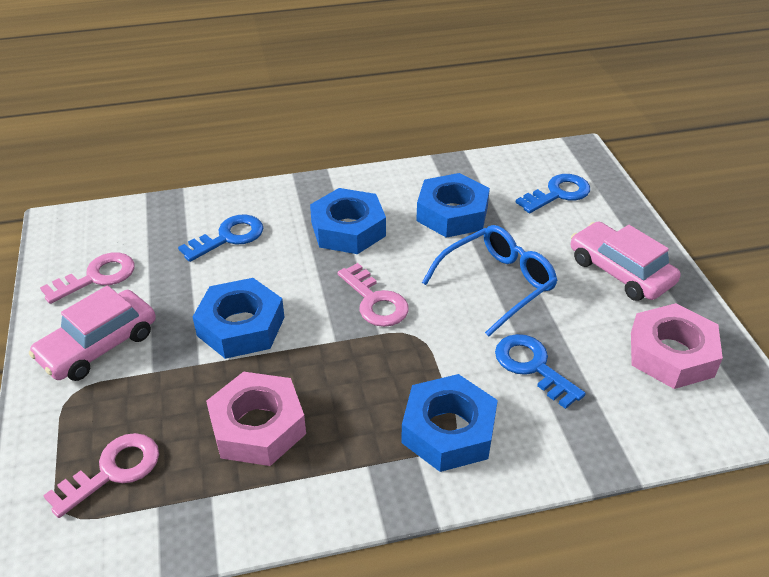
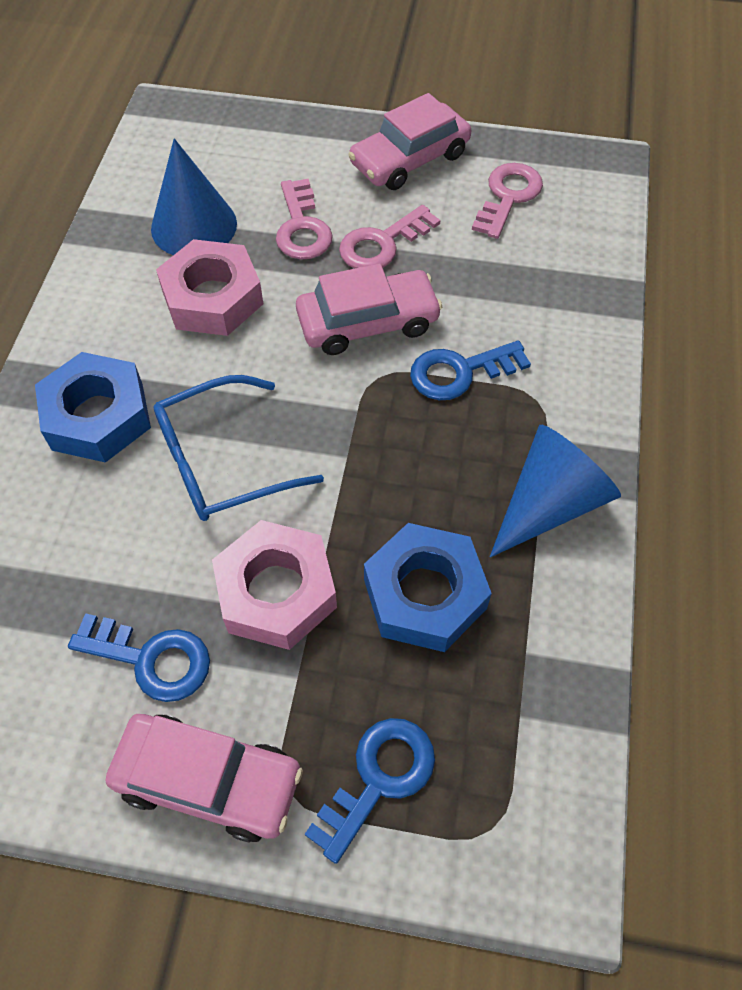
blue cone: 0 -> 2
blue nut: 4 -> 2
pink car: 2 -> 3

